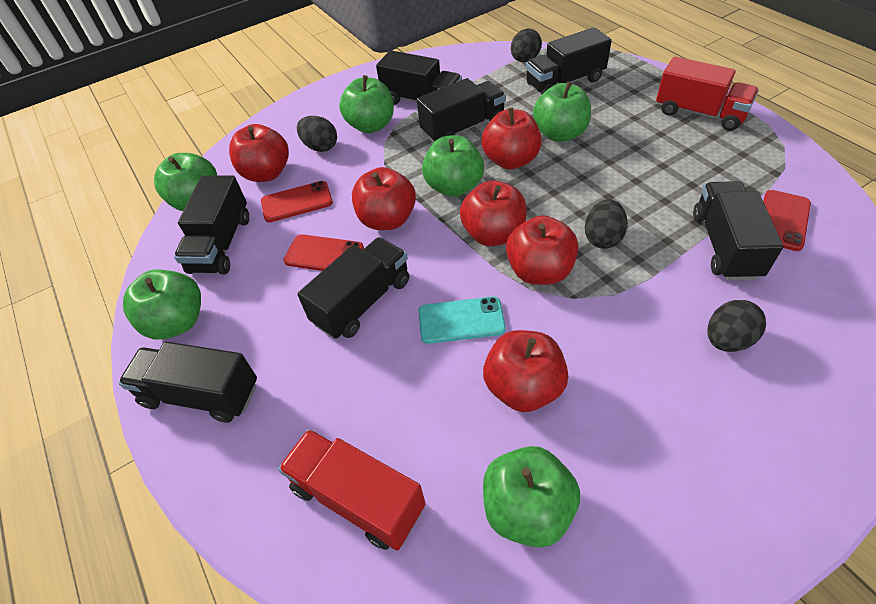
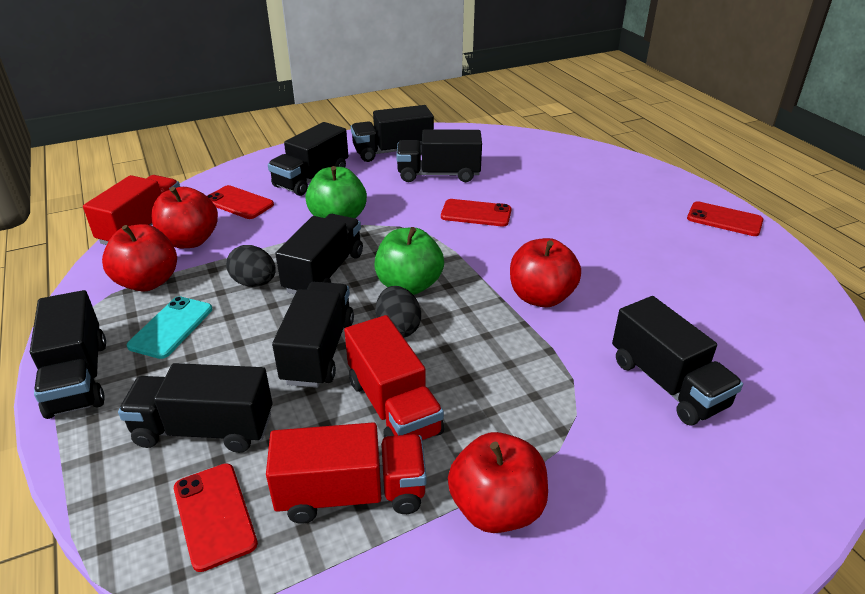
black egg: 4 -> 2
black truck: 7 -> 8
green apple: 6 -> 2
red apple: 6 -> 4
red phone: 3 -> 4
red truck: 2 -> 3

